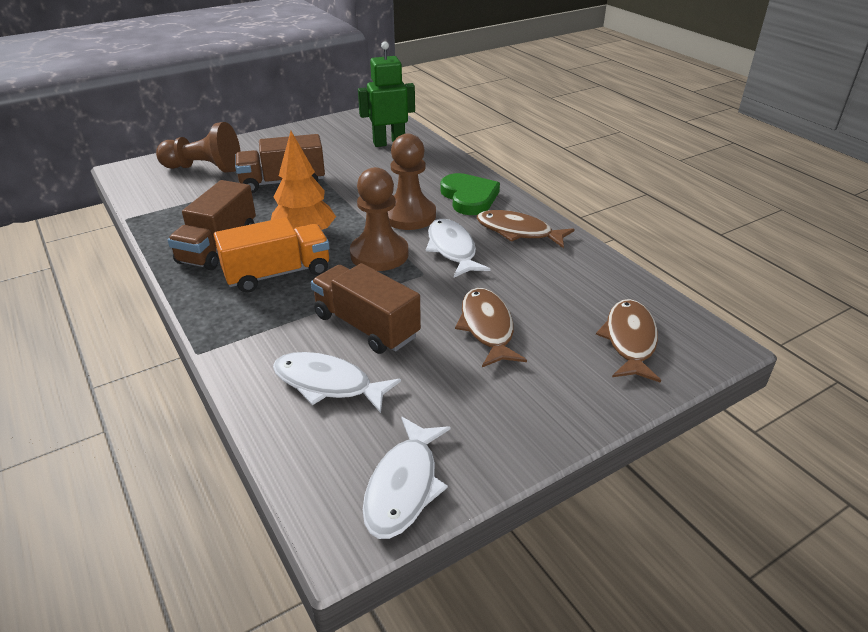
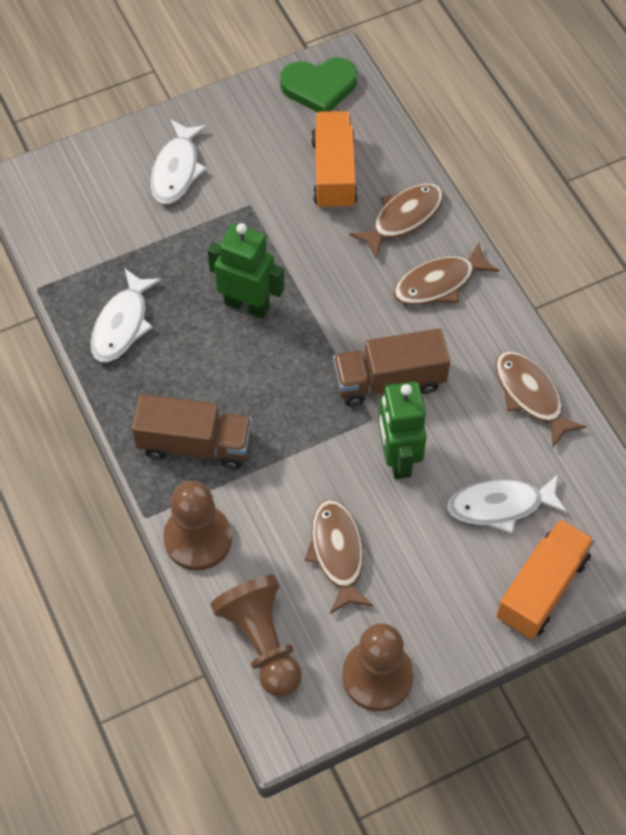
brown fish: 3 -> 4
brown truck: 3 -> 2
green robot: 1 -> 2
orange tree: 1 -> 0
orange truck: 1 -> 2

